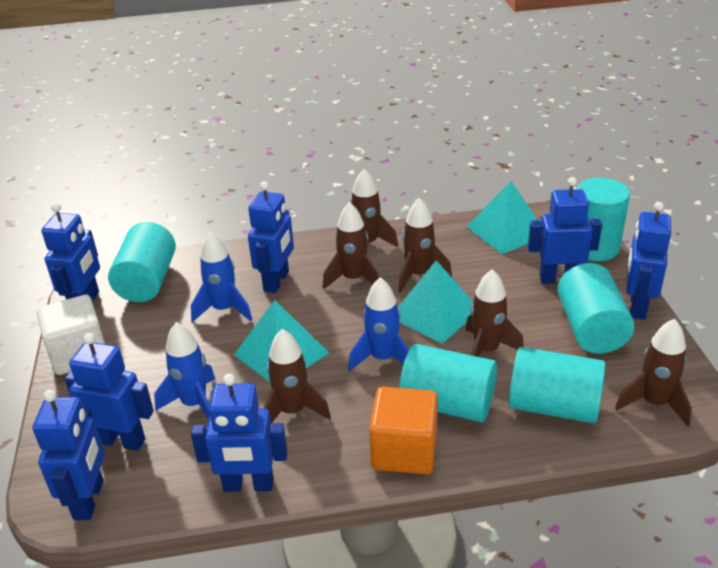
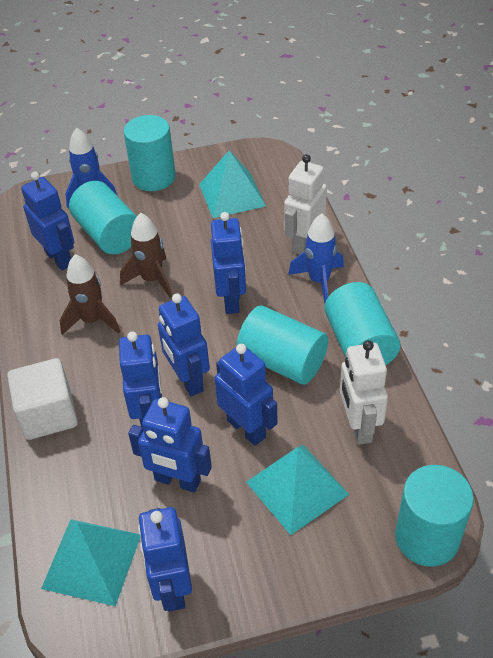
blue rocket: 3 -> 2
brown rocket: 6 -> 2
orange cube: 1 -> 0
white robot: 0 -> 2

